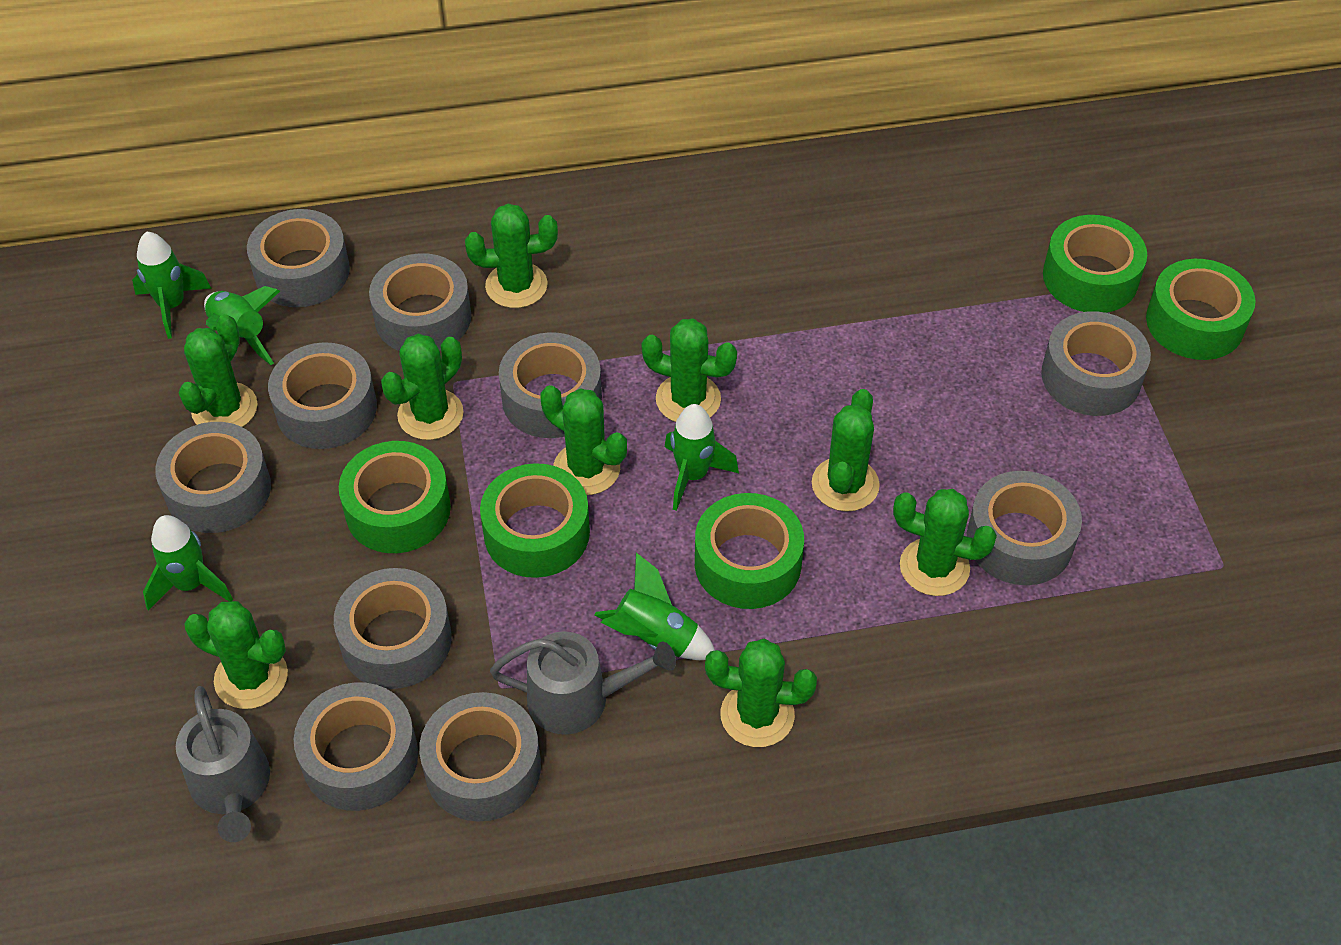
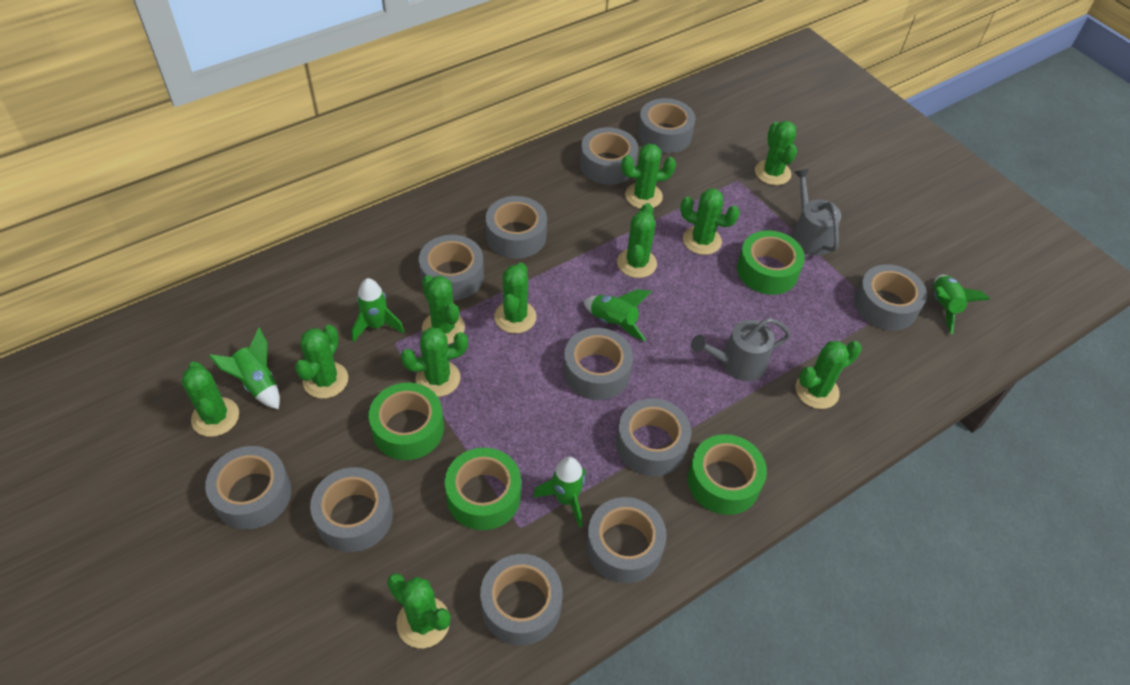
green cactus: 9 -> 11
green tape: 5 -> 4
grey tape: 10 -> 11

